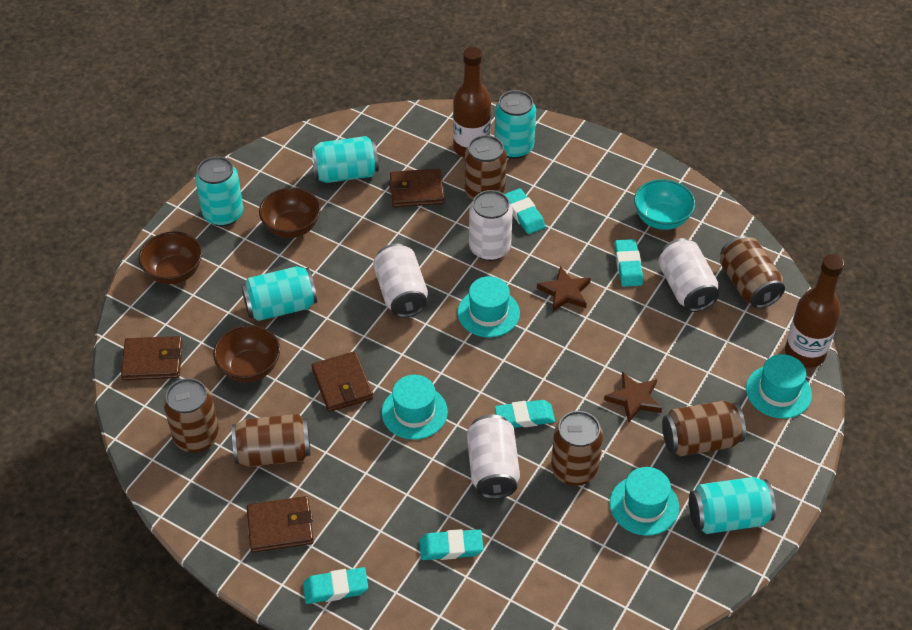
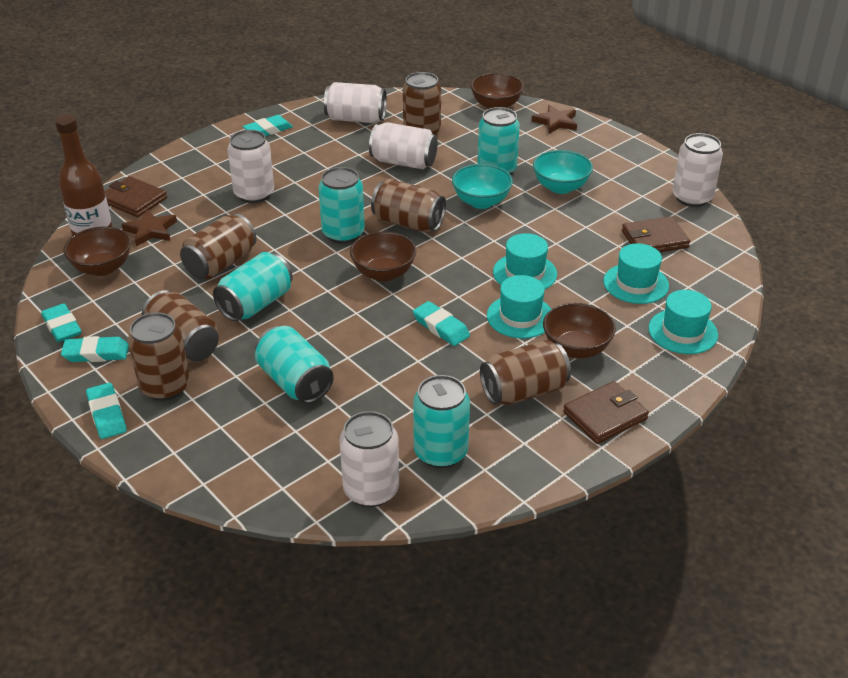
brown bottle: 2 -> 1
brown bowl: 3 -> 4
brown wallet: 4 -> 3
turquoise bowl: 1 -> 2
white can: 4 -> 5

